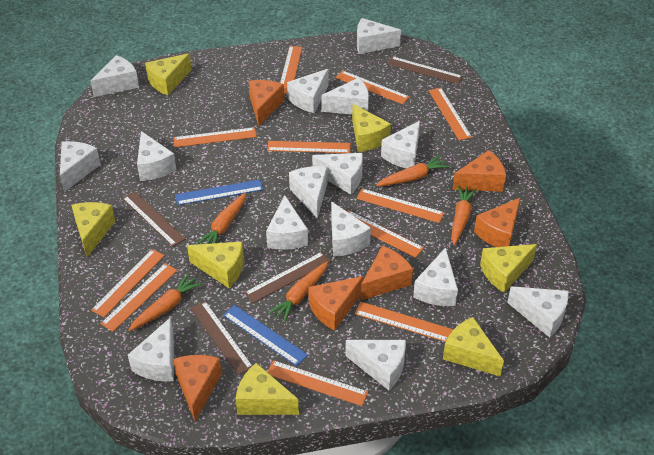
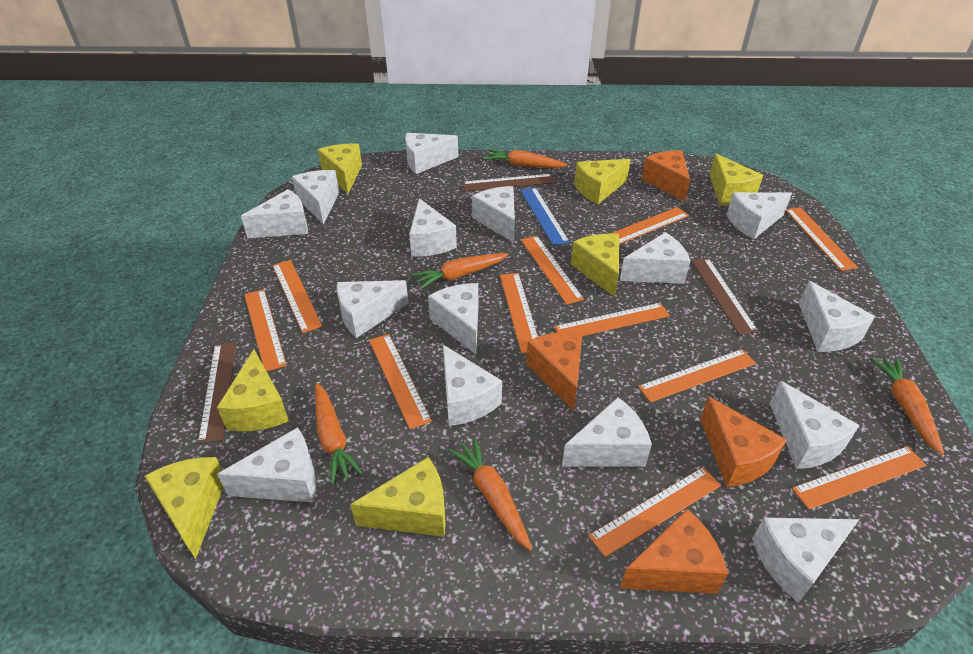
blue ruler: 2 -> 1
brown ruler: 4 -> 3
orange cheese: 6 -> 4

